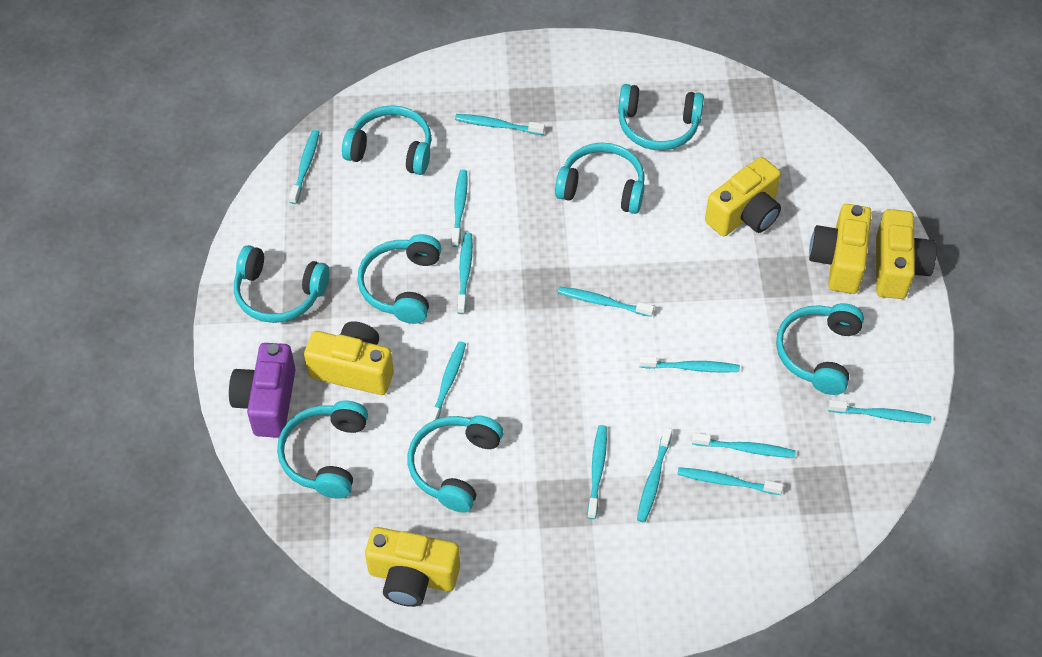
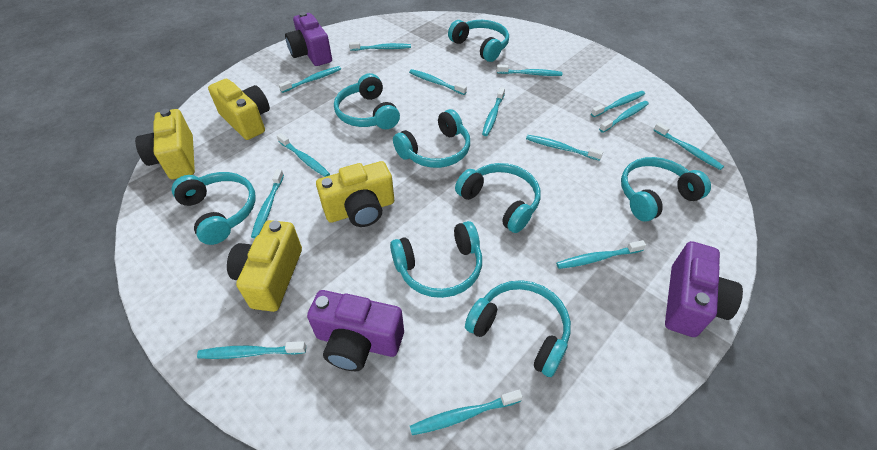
purple camera: 1 -> 3
turquoise toothbrush: 12 -> 14
yellow camera: 5 -> 4

